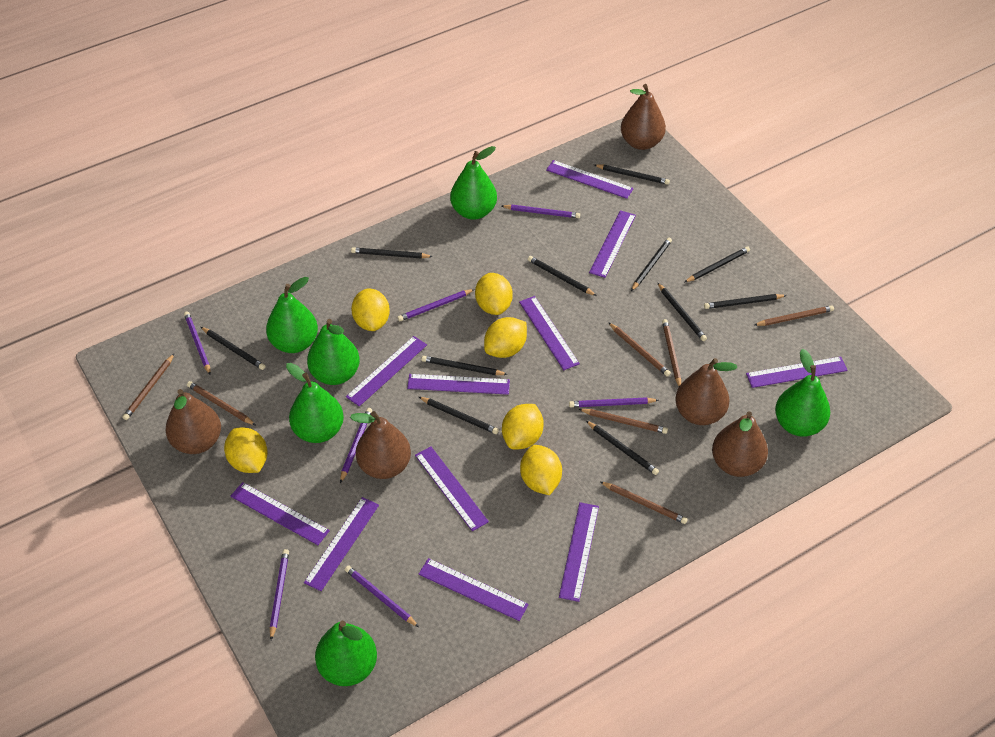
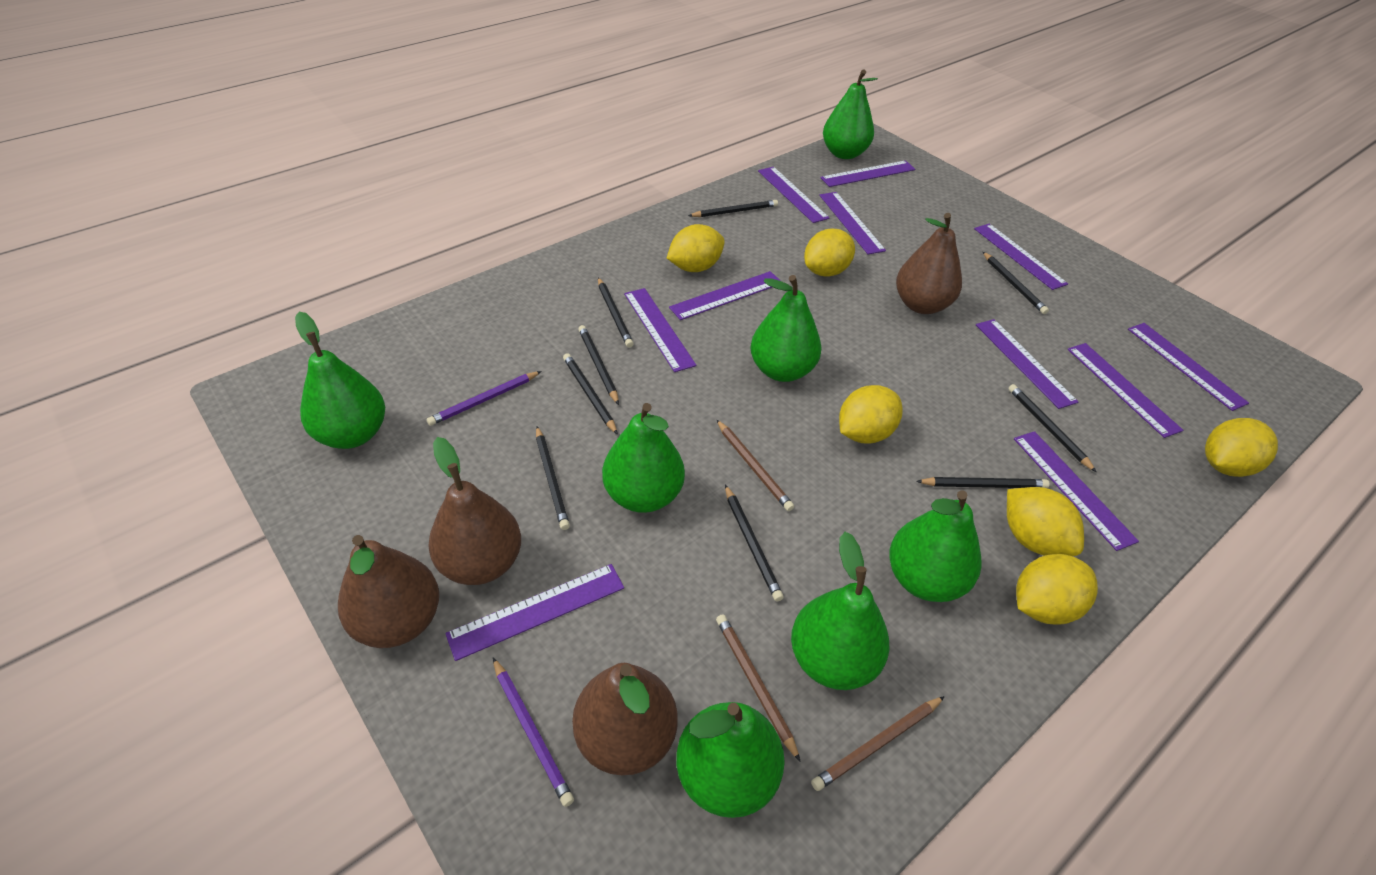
black pencil: 11 -> 9
brown pear: 5 -> 4
brown pencil: 7 -> 3
green pear: 6 -> 7
purple pencil: 7 -> 2

